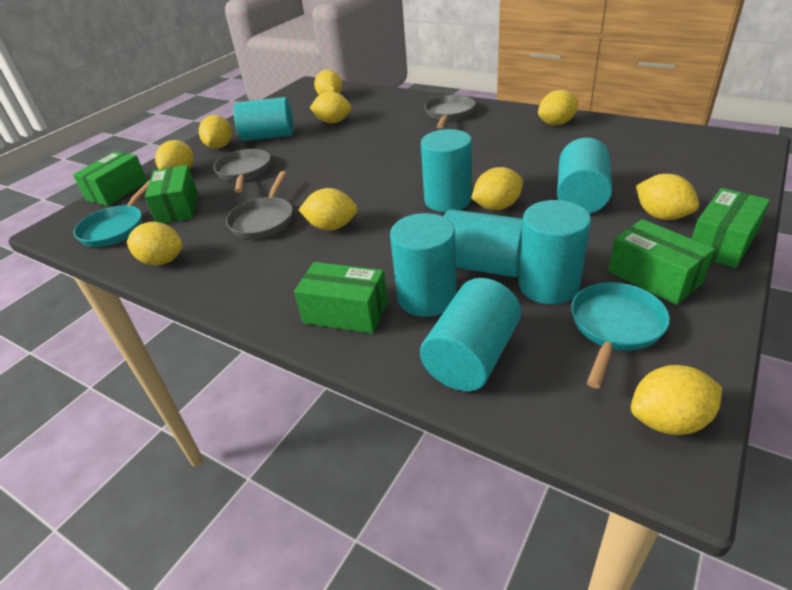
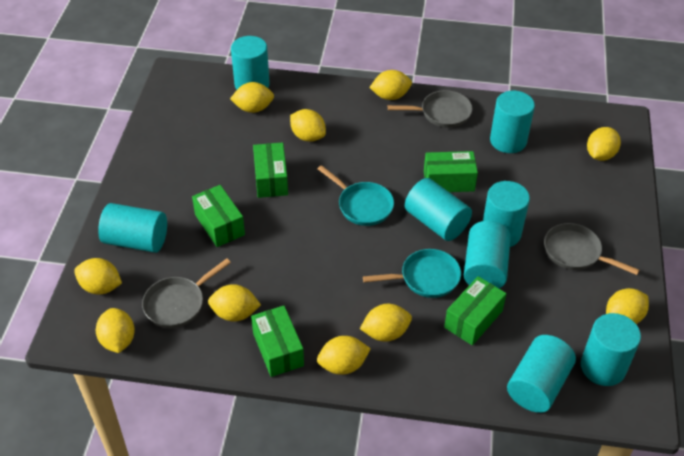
turquoise cylinder: 7 -> 8

